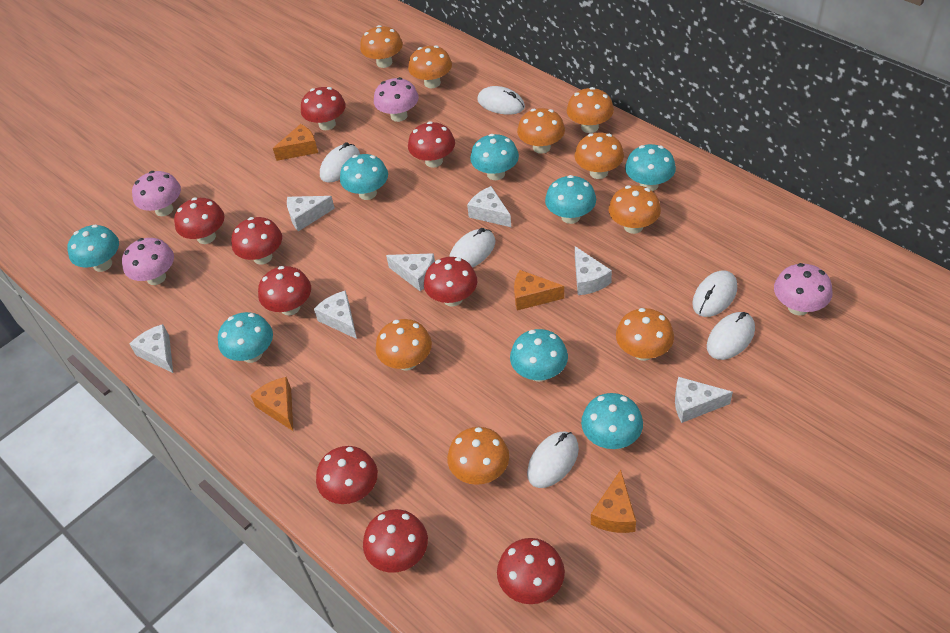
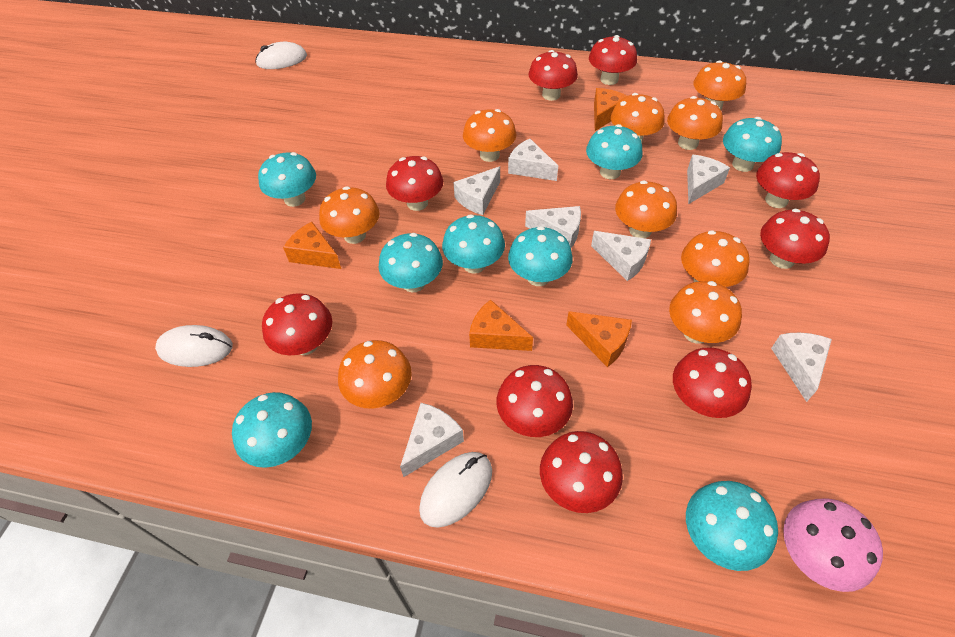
pink mushroom: 4 -> 1
white mouse: 6 -> 3

